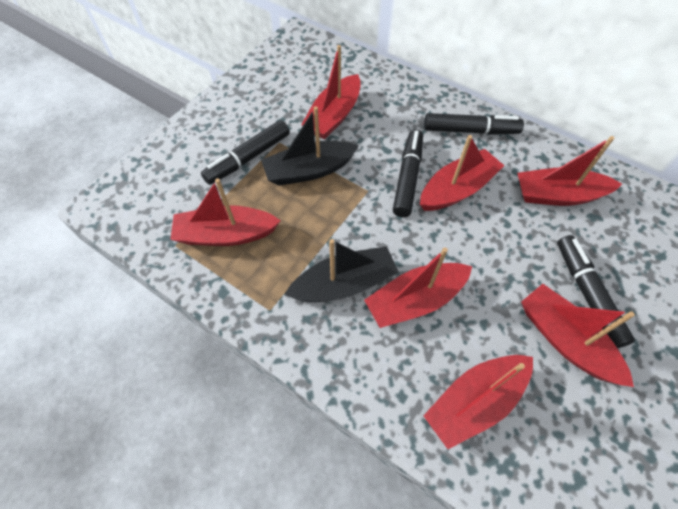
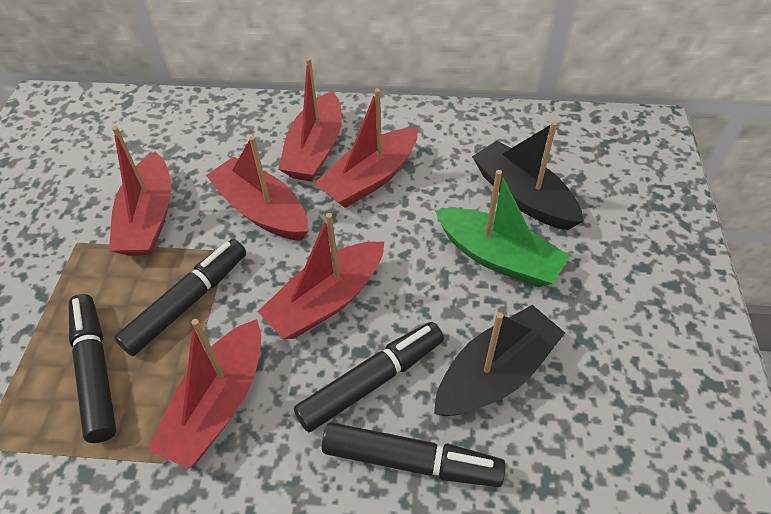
green boat: 0 -> 1
red boat: 7 -> 6

